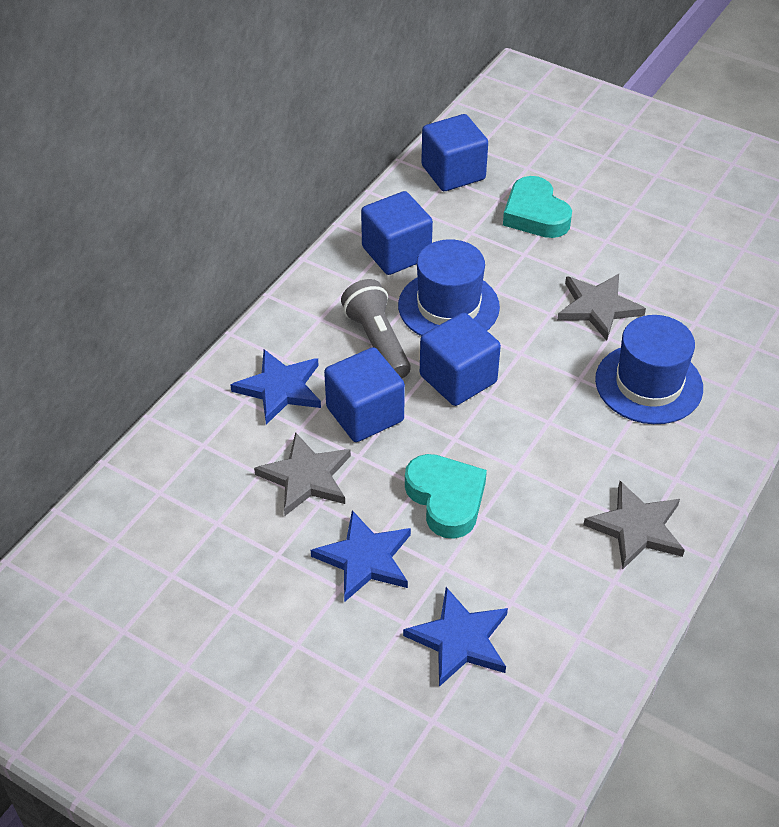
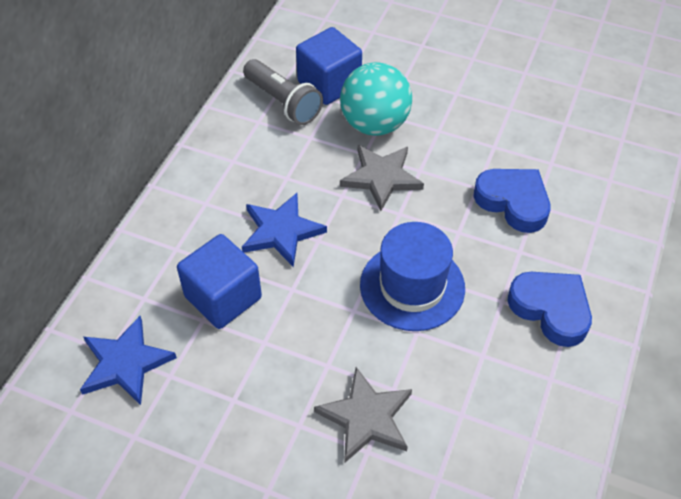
blue cube: 4 -> 2
blue hat: 2 -> 1
blue heart: 0 -> 2
blue star: 3 -> 2
grey star: 3 -> 2
turquoise ball: 0 -> 1
turquoise heart: 2 -> 0

